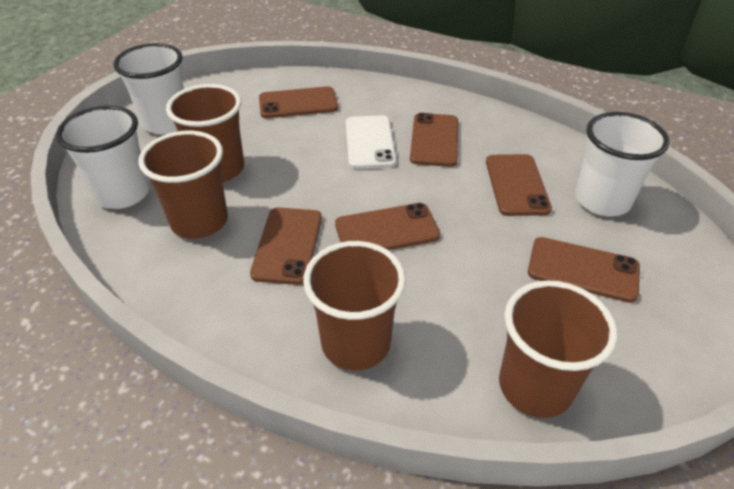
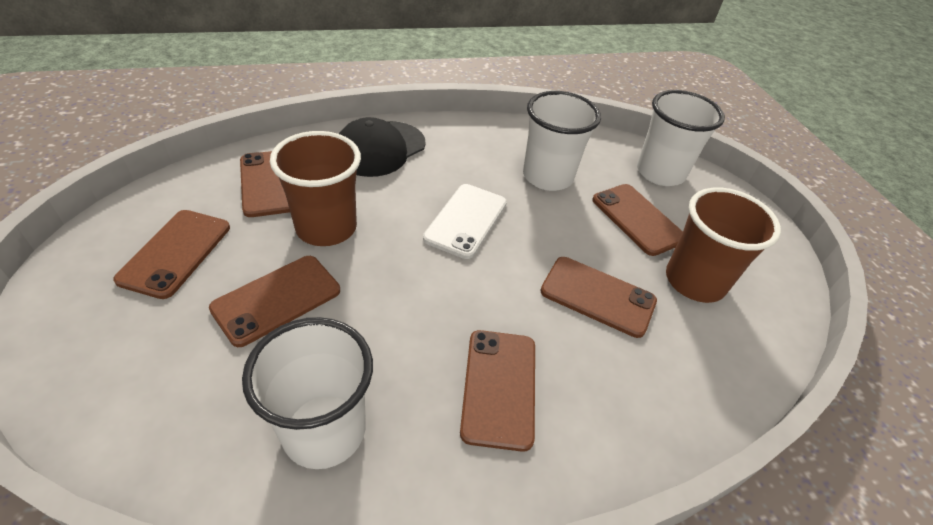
black cap: 0 -> 1
brown cup: 4 -> 2

